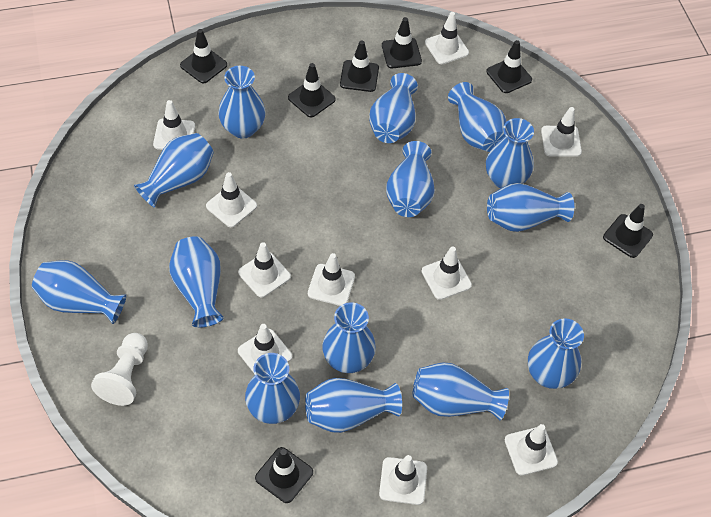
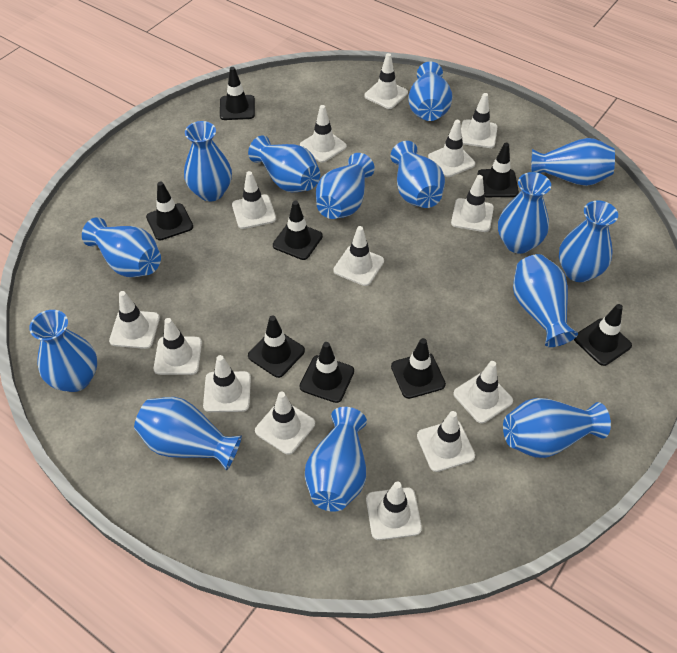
black traffic cone: 7 -> 8
white pawn: 1 -> 0
white traffic cone: 10 -> 14

